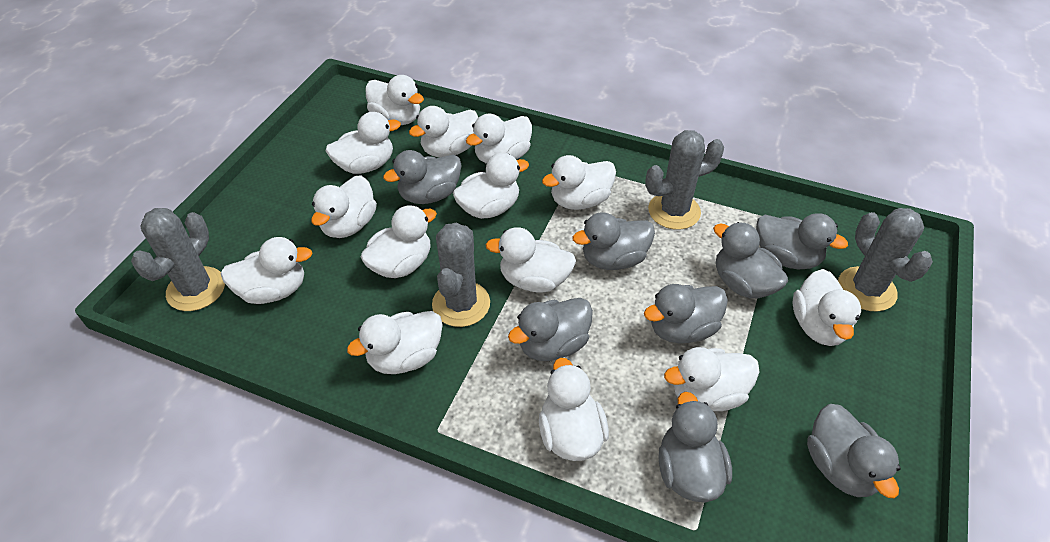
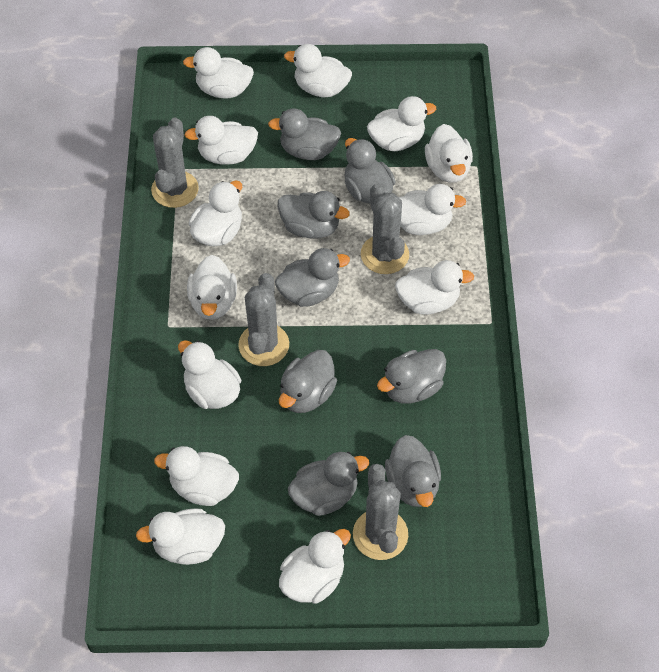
white duck: 14 -> 13

